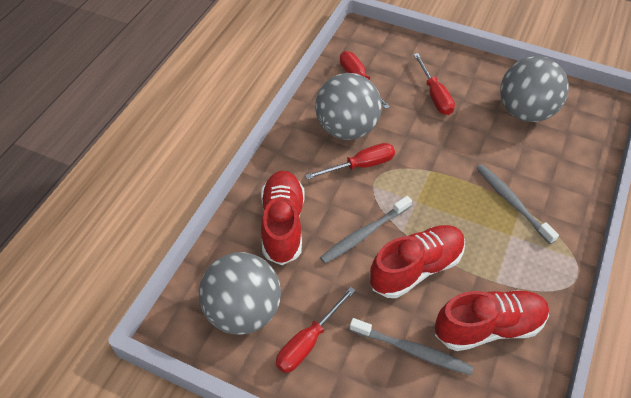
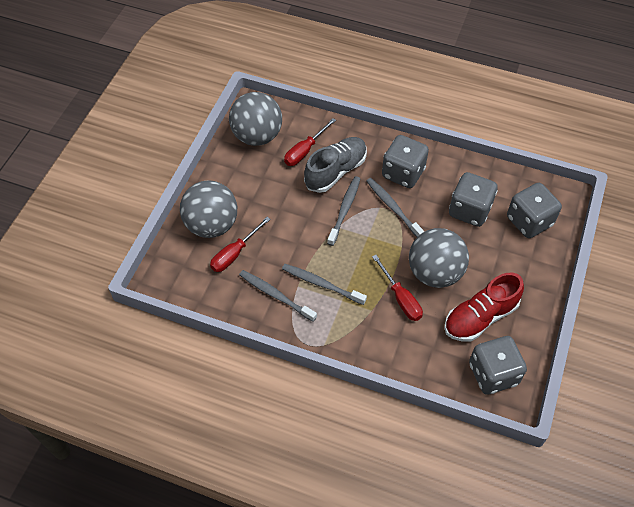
grey dice: 0 -> 4
grey shoe: 0 -> 1
grey toothbrush: 3 -> 4
red screwdriver: 4 -> 3
red shoe: 3 -> 1

